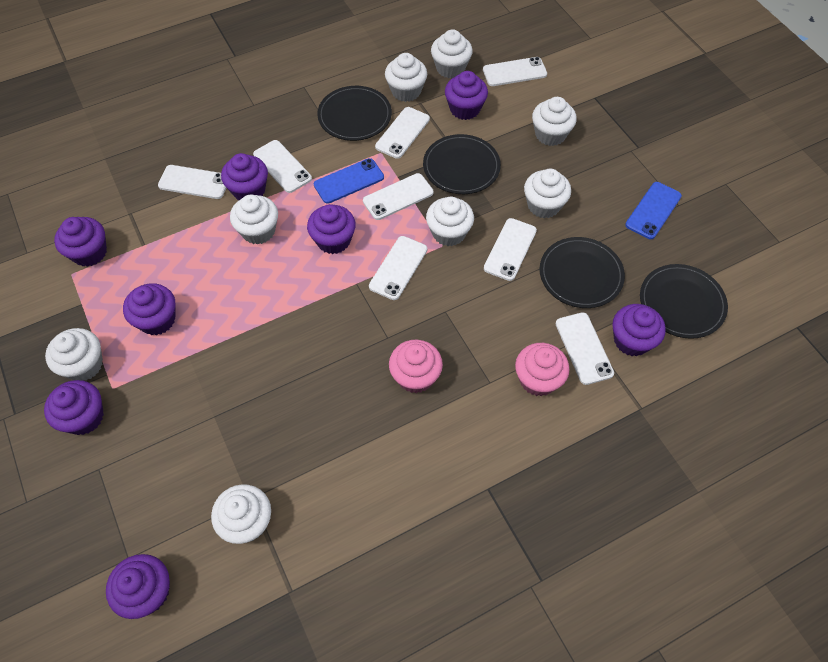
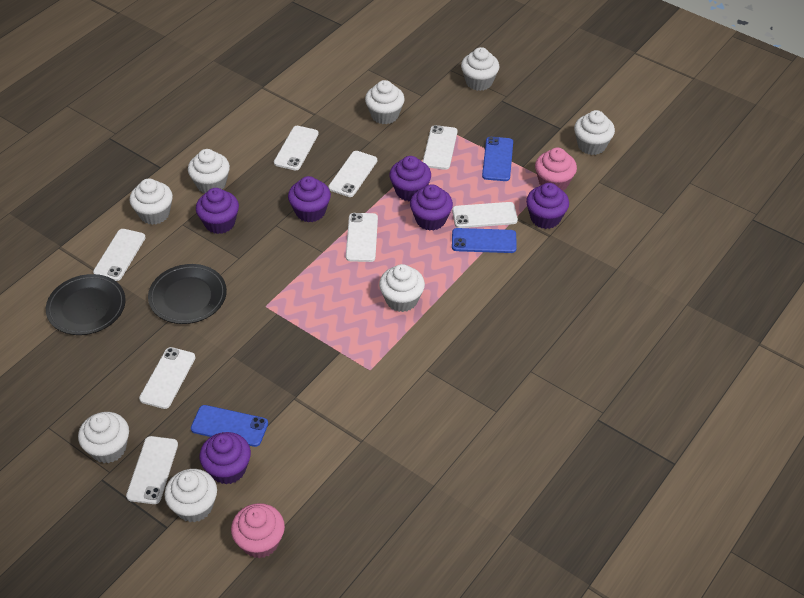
black plate: 4 -> 2
blue phone: 2 -> 3
purple cupcake: 8 -> 6

